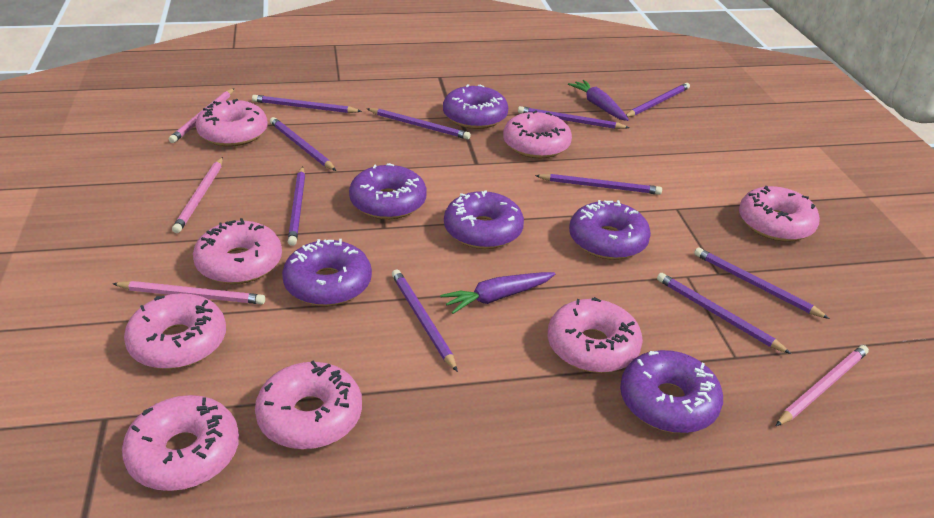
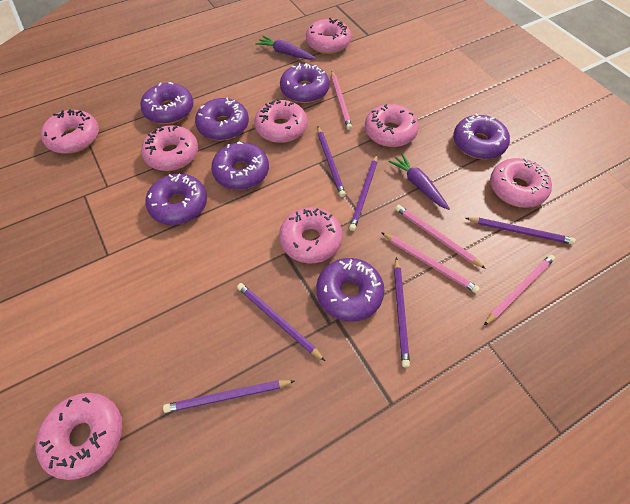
purple donut: 6 -> 7
purple pencil: 10 -> 6

